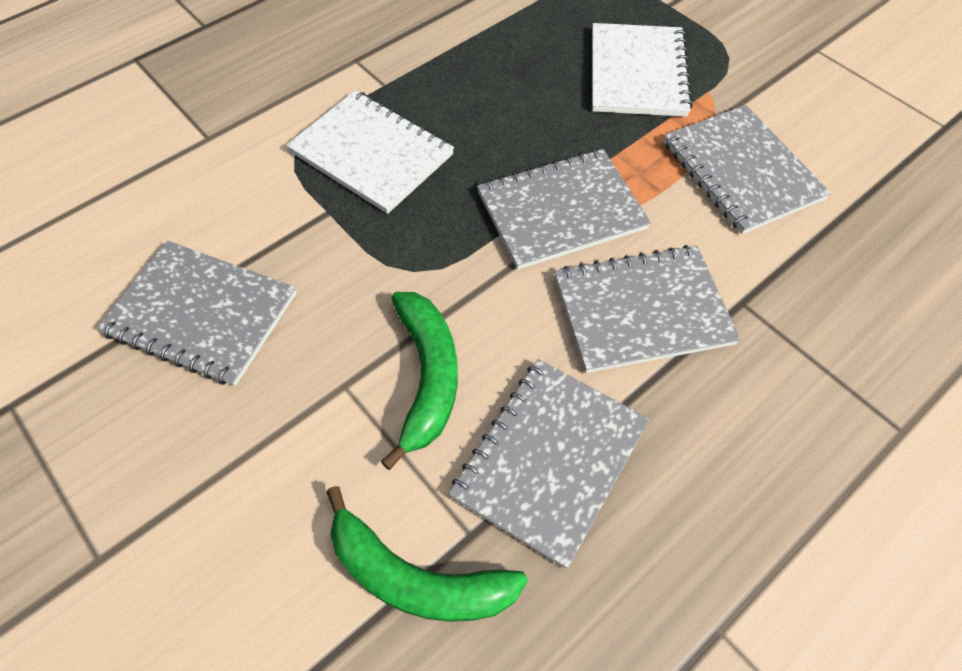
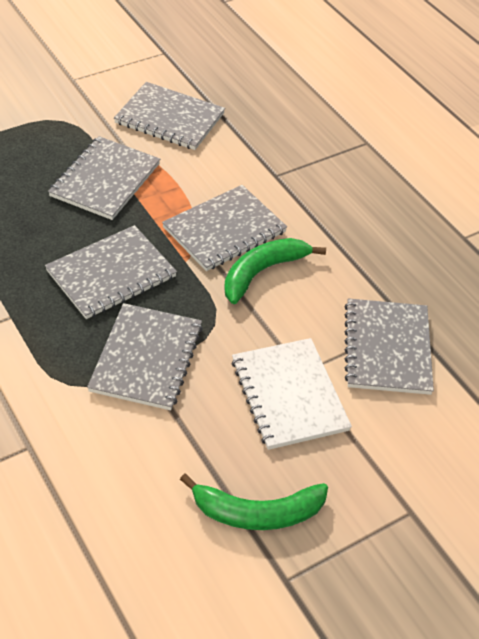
grey notebook: 5 -> 6
white notebook: 2 -> 1

